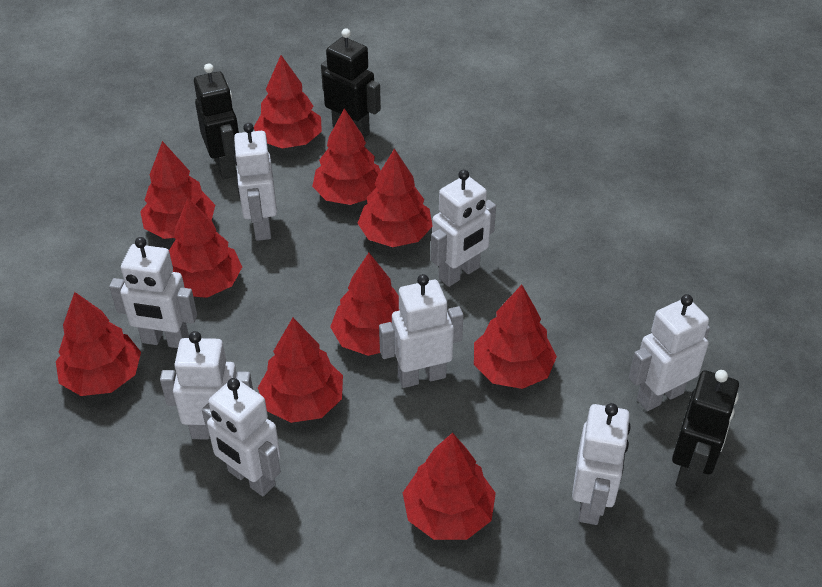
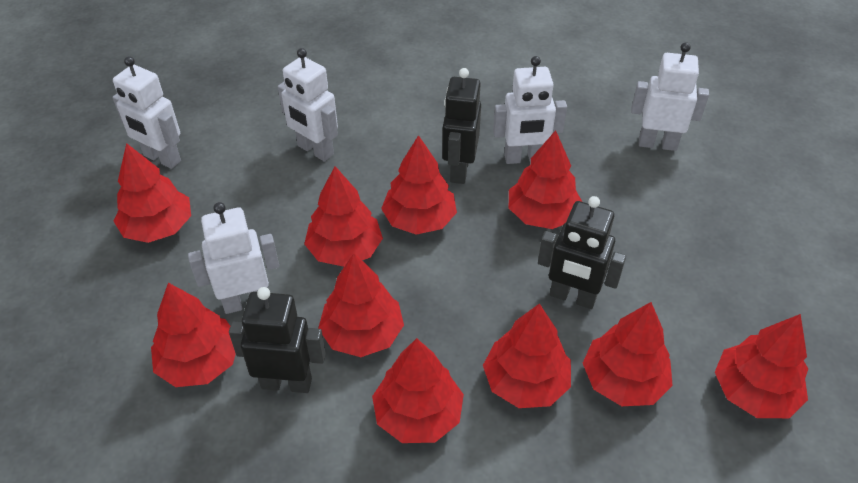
white robot: 8 -> 5

